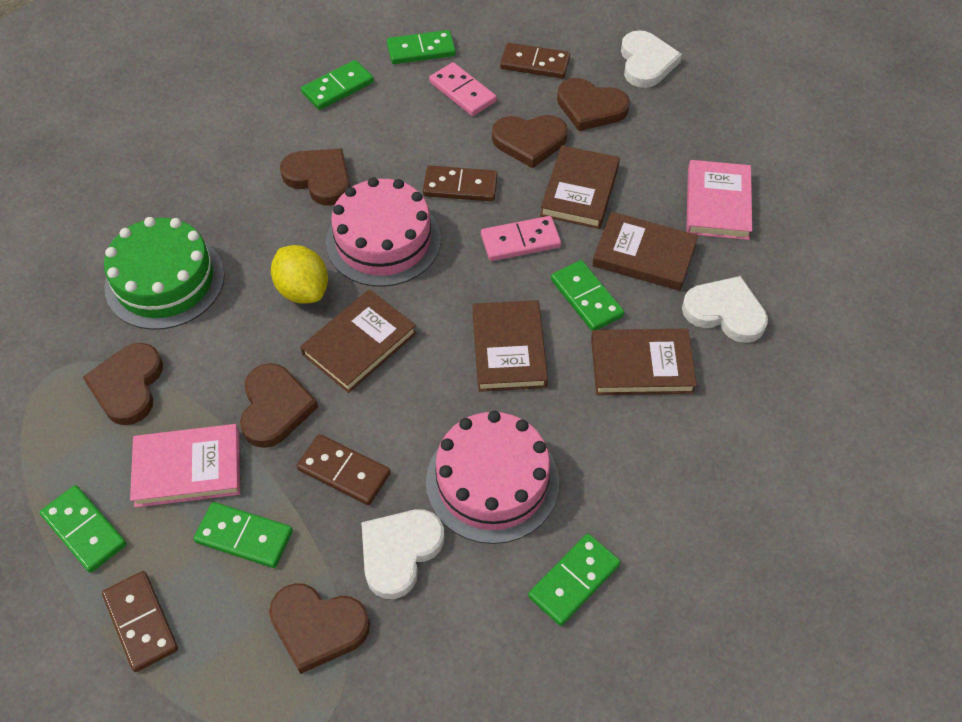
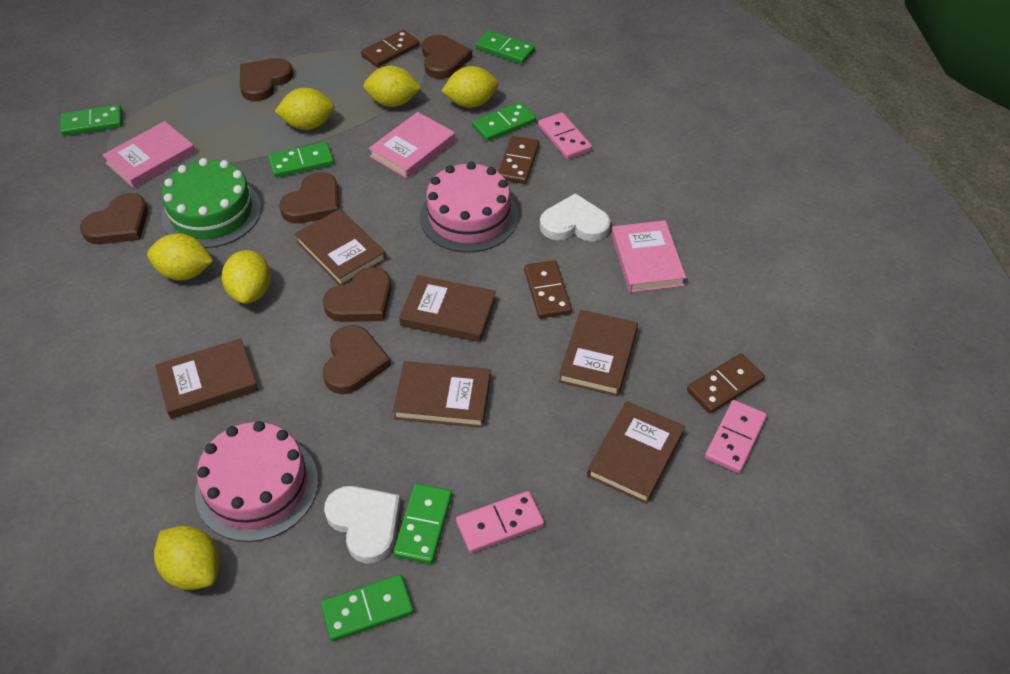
brown book: 5 -> 6
pink book: 2 -> 3
pink domino: 2 -> 3
white heart: 3 -> 2
yellow lemon: 1 -> 6

